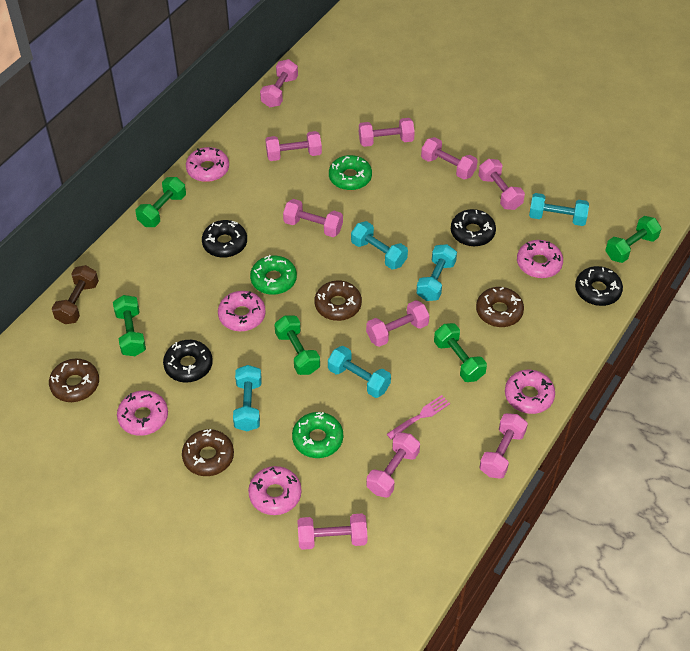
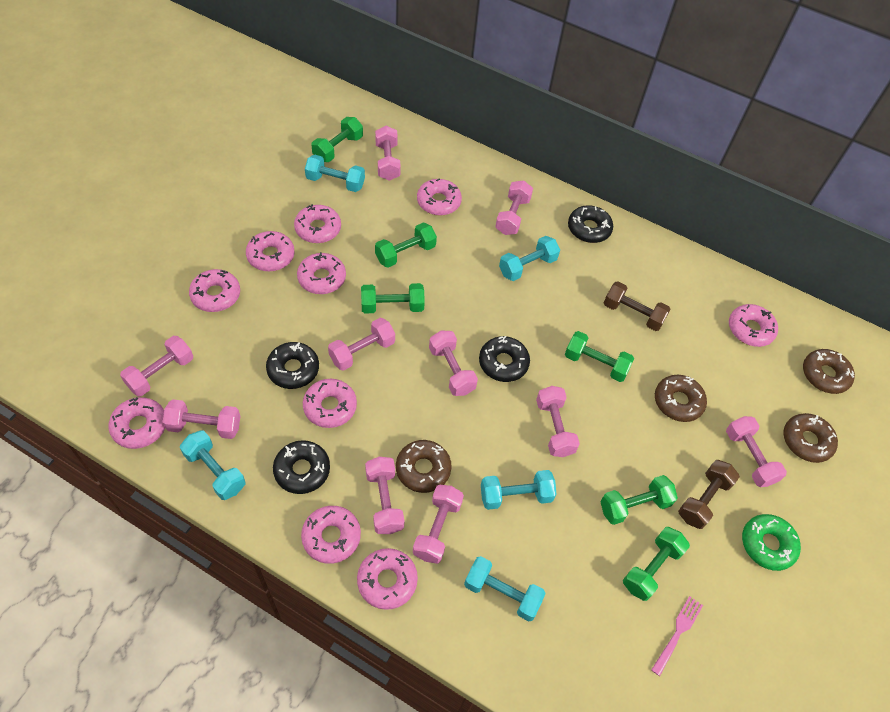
brown dumbbell: 1 -> 2
green donut: 3 -> 1
green dumbbell: 5 -> 6
pink donut: 6 -> 10

